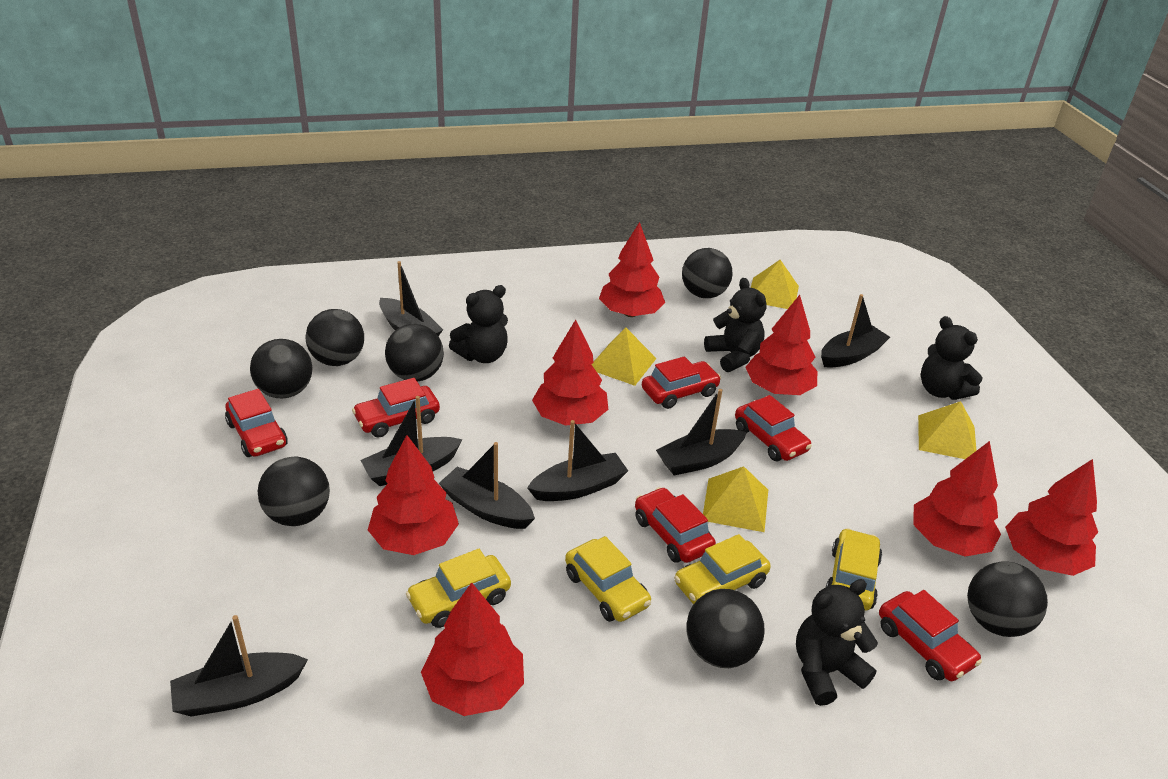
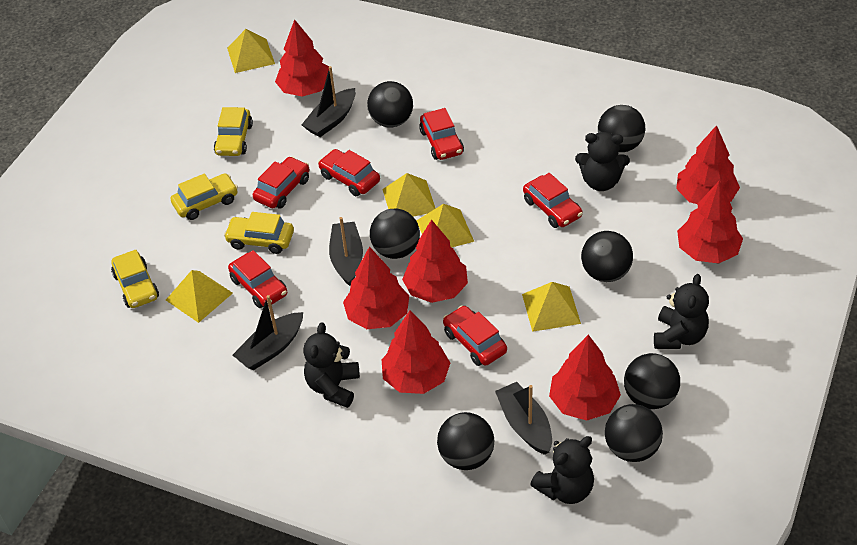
black boat: 7 -> 4
yellow pyramid: 4 -> 5

